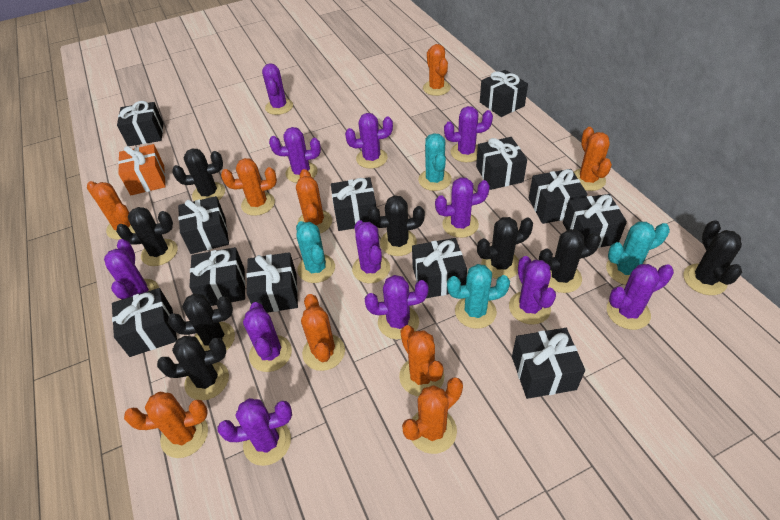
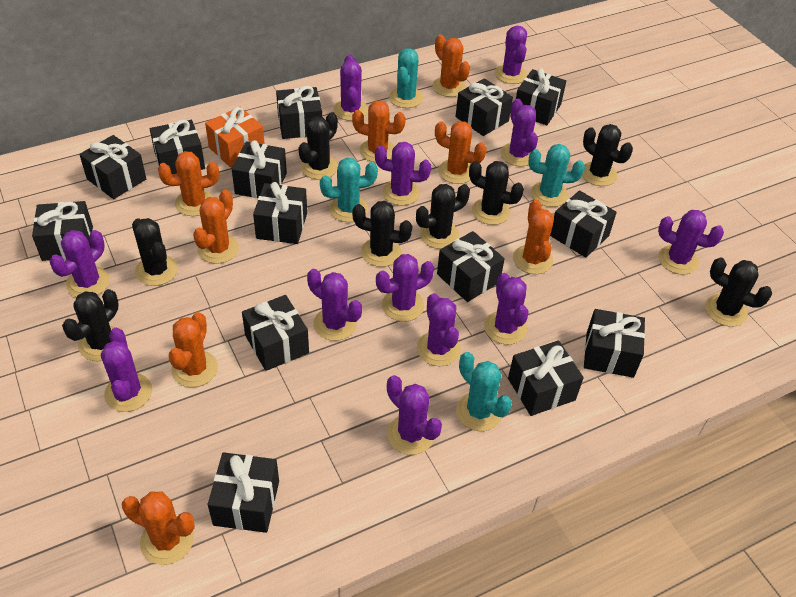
black gift: 12 -> 14
orange cactus: 9 -> 8

